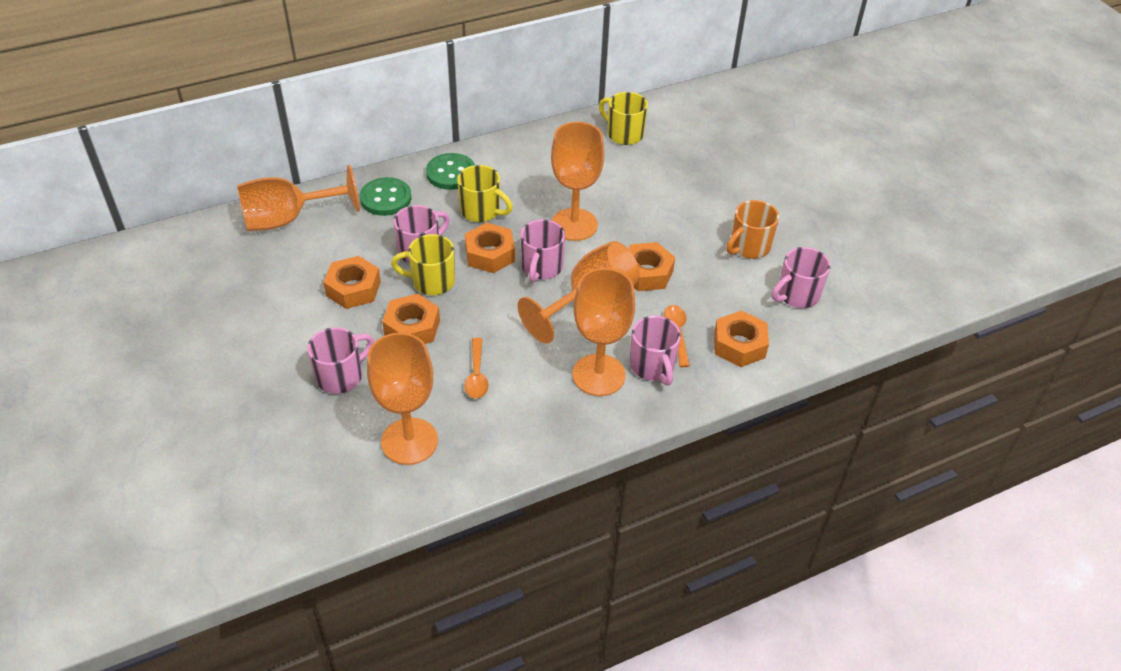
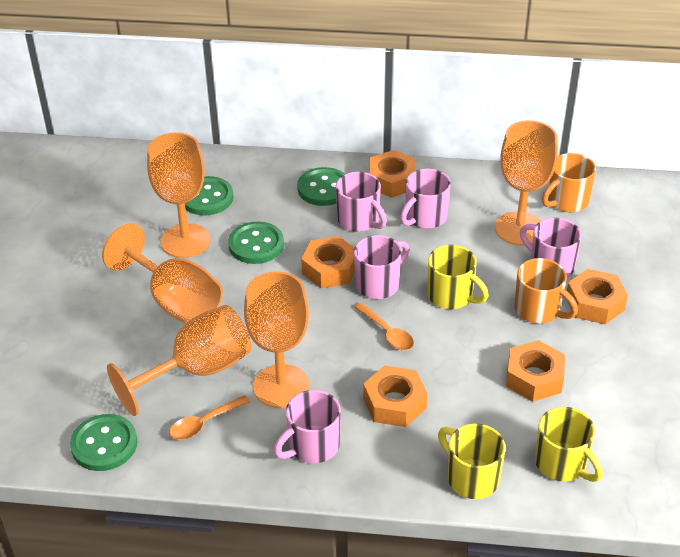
green button: 2 -> 4
orange mug: 1 -> 2

